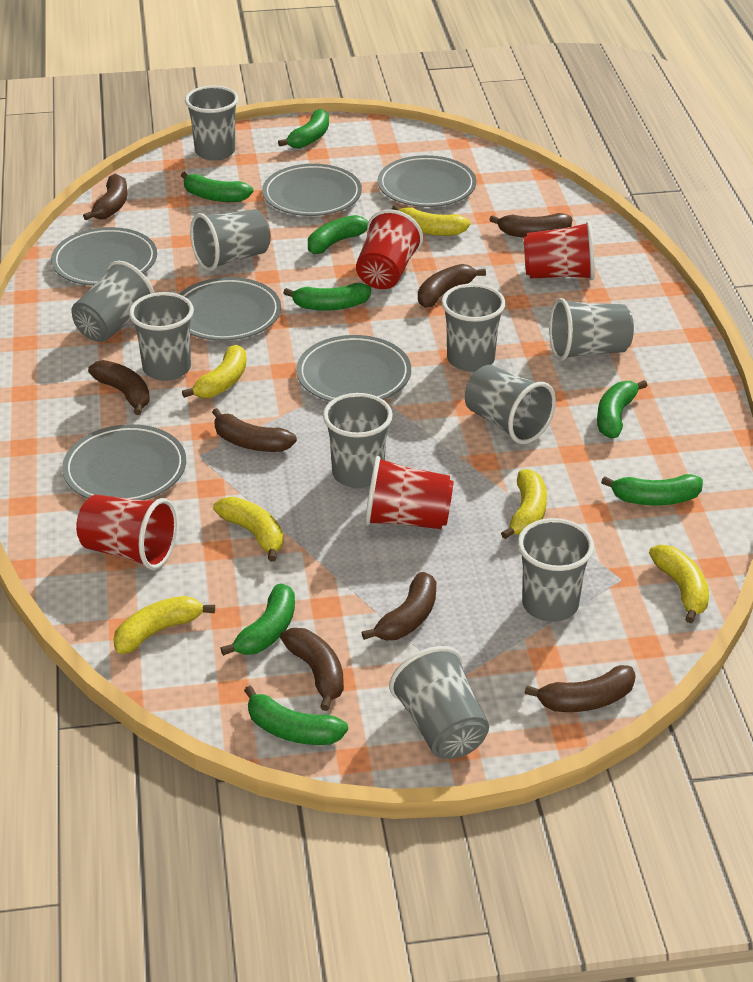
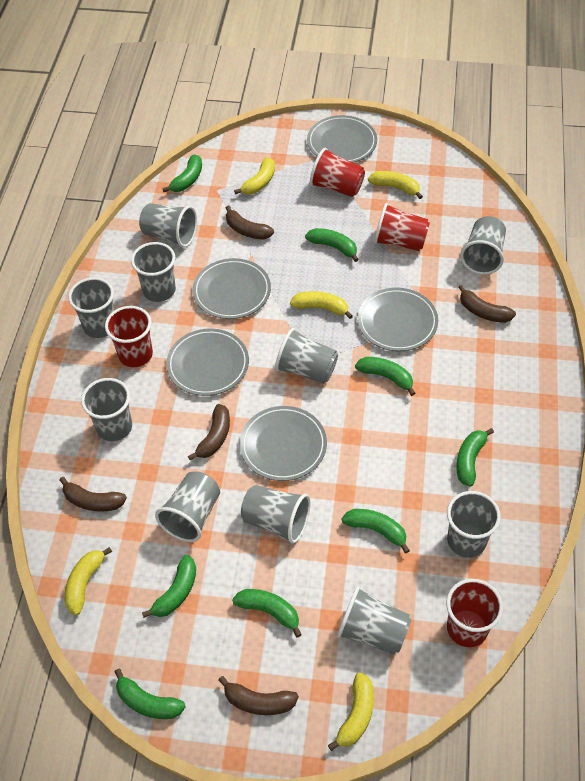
brown banana: 8 -> 5
grey plate: 6 -> 5
yellow banana: 6 -> 5

